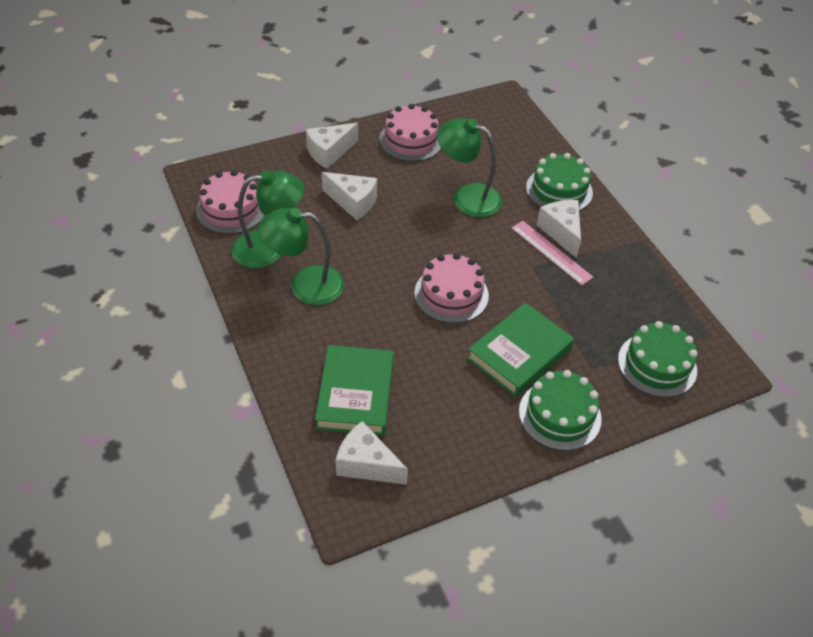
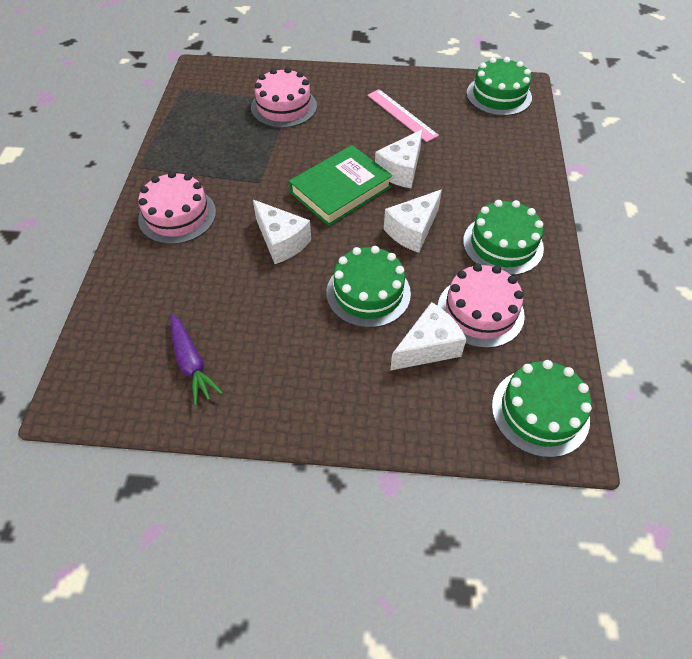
green book: 2 -> 1
green cake: 3 -> 4
green lamp: 3 -> 0
purple carrot: 0 -> 1

